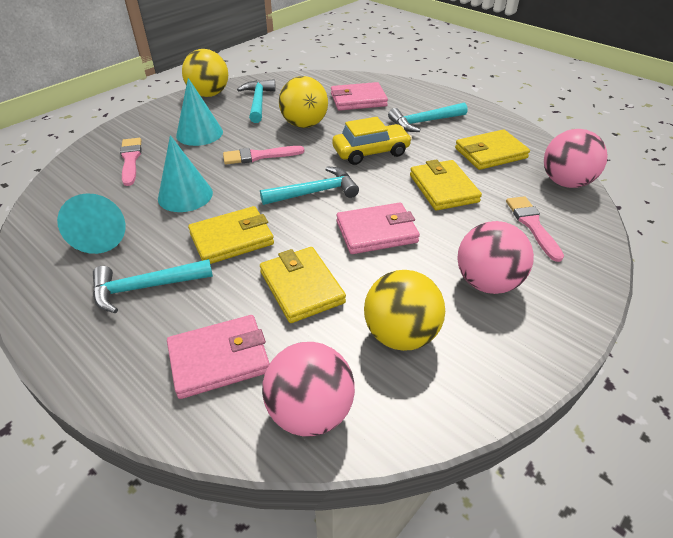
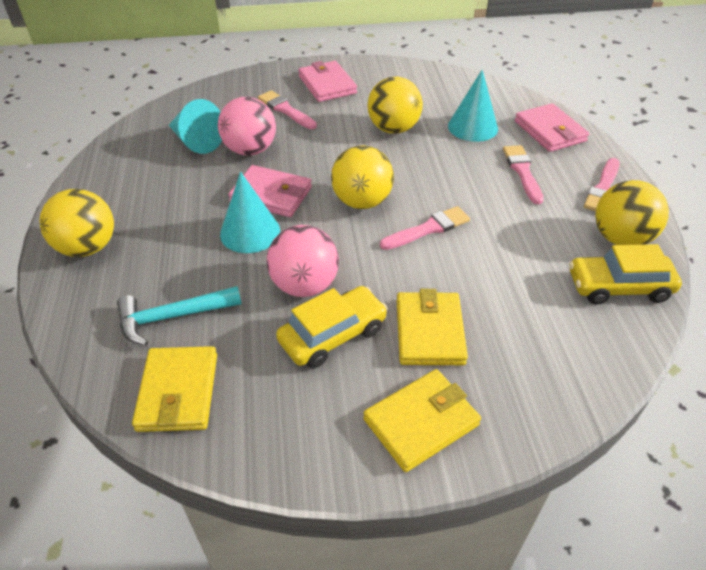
pink ball: 3 -> 2
pink brush: 3 -> 4
turquoise hammer: 4 -> 1
yellow ball: 3 -> 4
yellow car: 1 -> 2
yellow wallet: 4 -> 3

